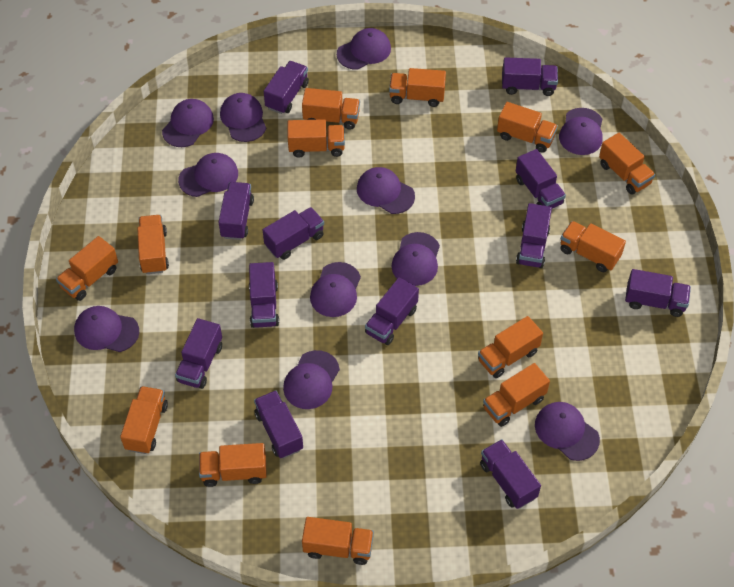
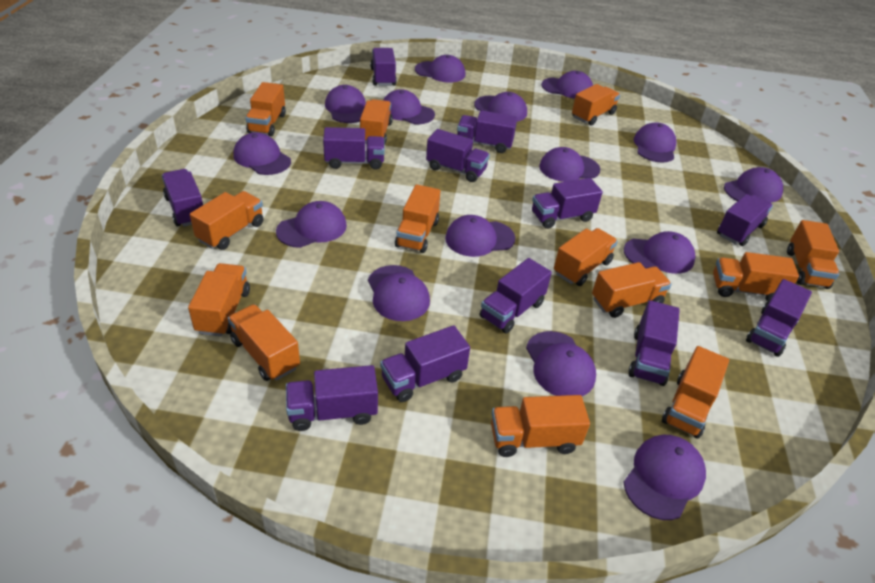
purple cap: 11 -> 15

